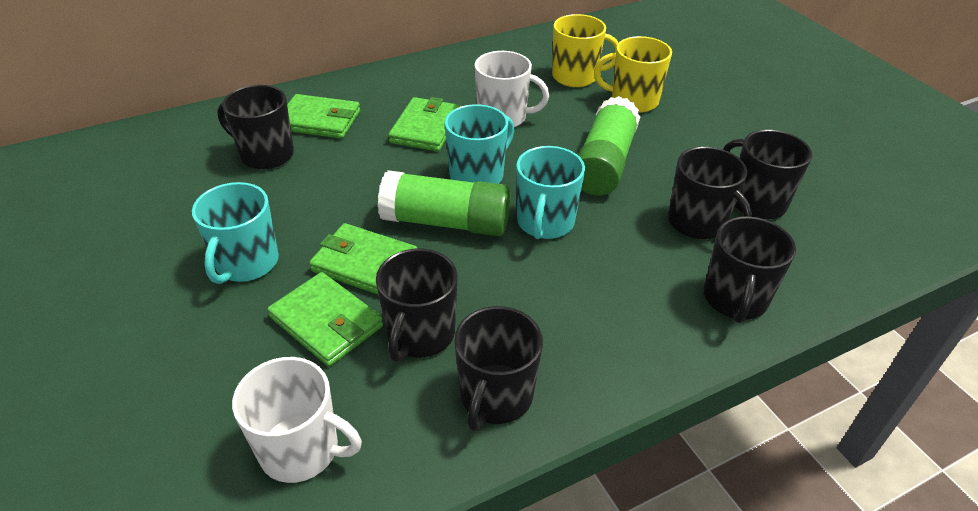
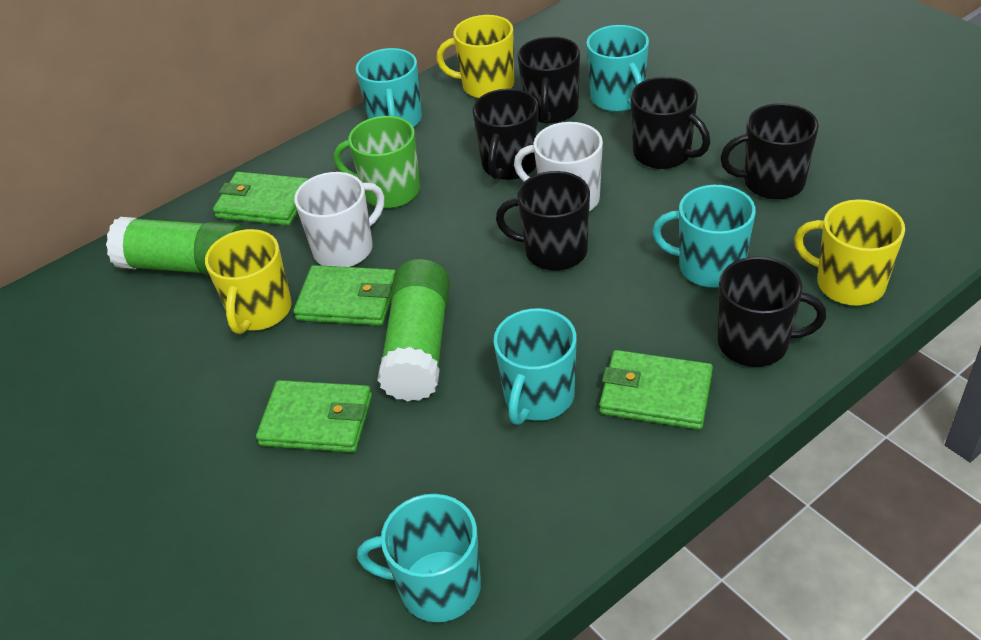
green mug: 0 -> 1
turquoise mug: 3 -> 5
yellow mug: 2 -> 3

